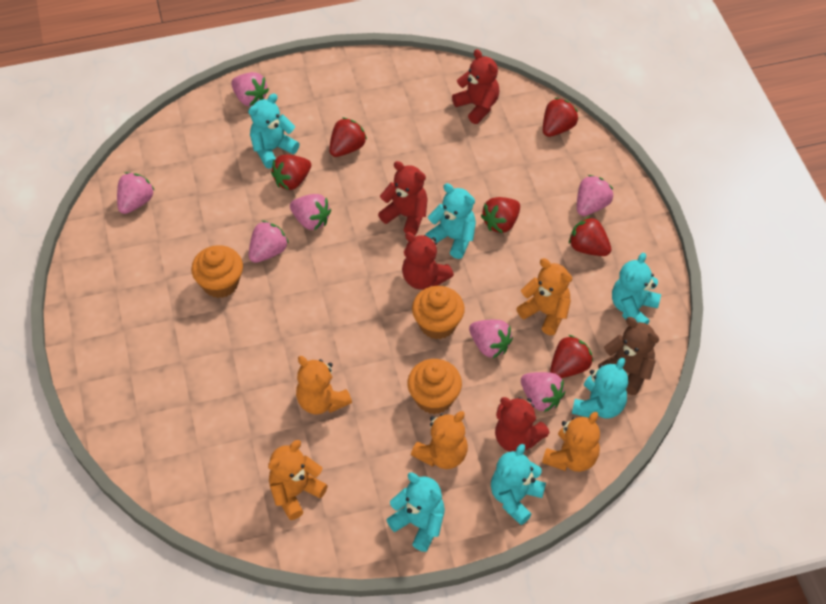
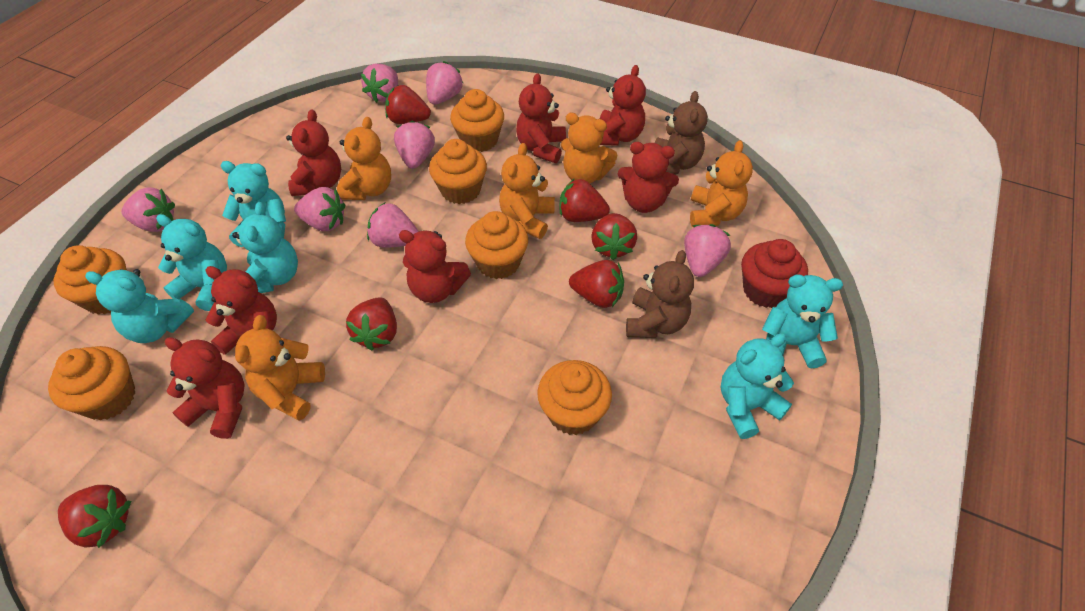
brown teddy bear: 1 -> 2
orange cupcake: 3 -> 6
red cupcake: 0 -> 1
red teddy bear: 4 -> 7

